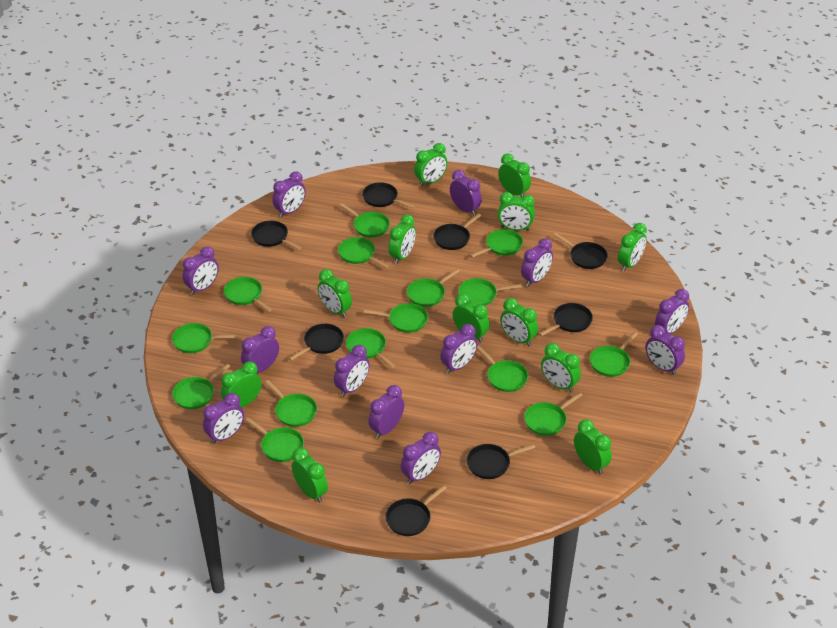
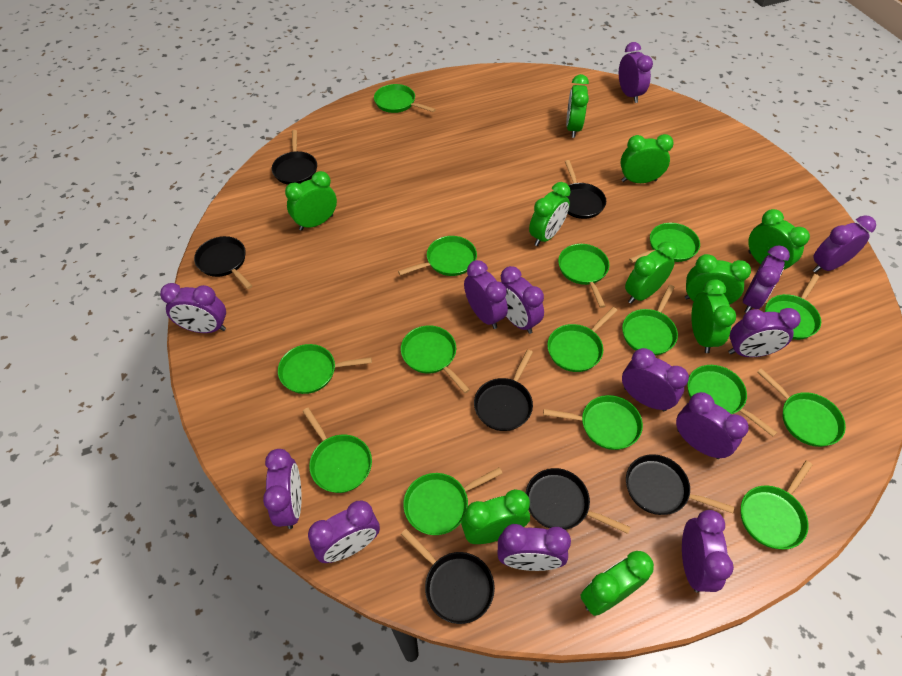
black pan: 8 -> 7
green clock: 12 -> 10
purple clock: 12 -> 13

